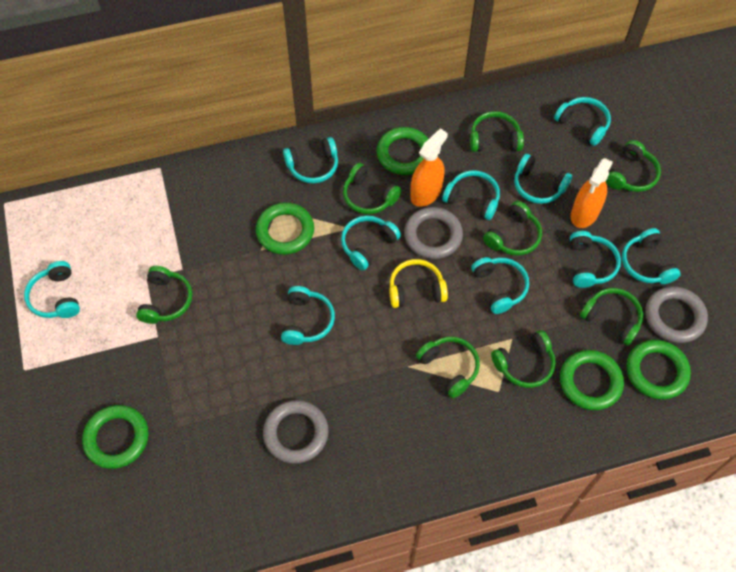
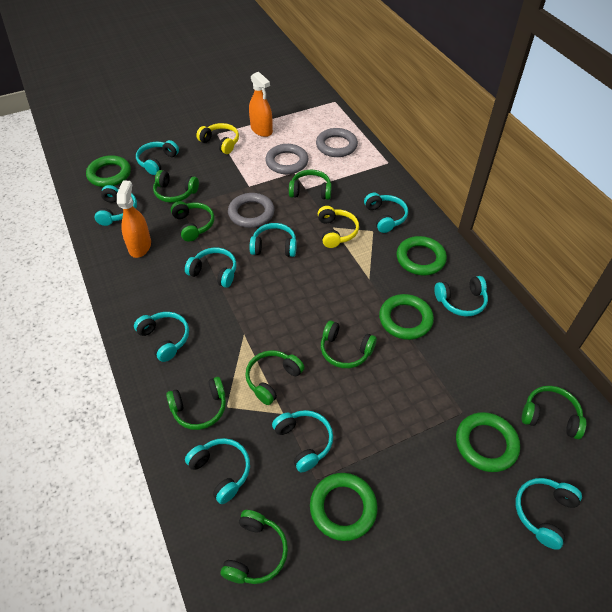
yellow headphones: 1 -> 2

